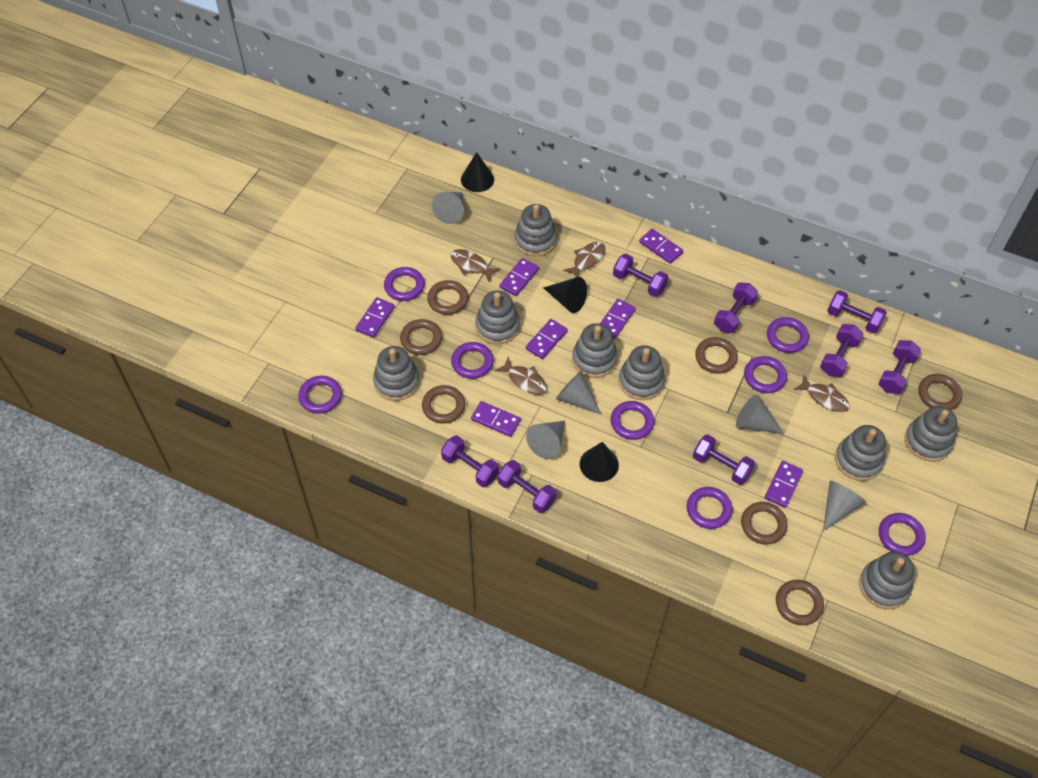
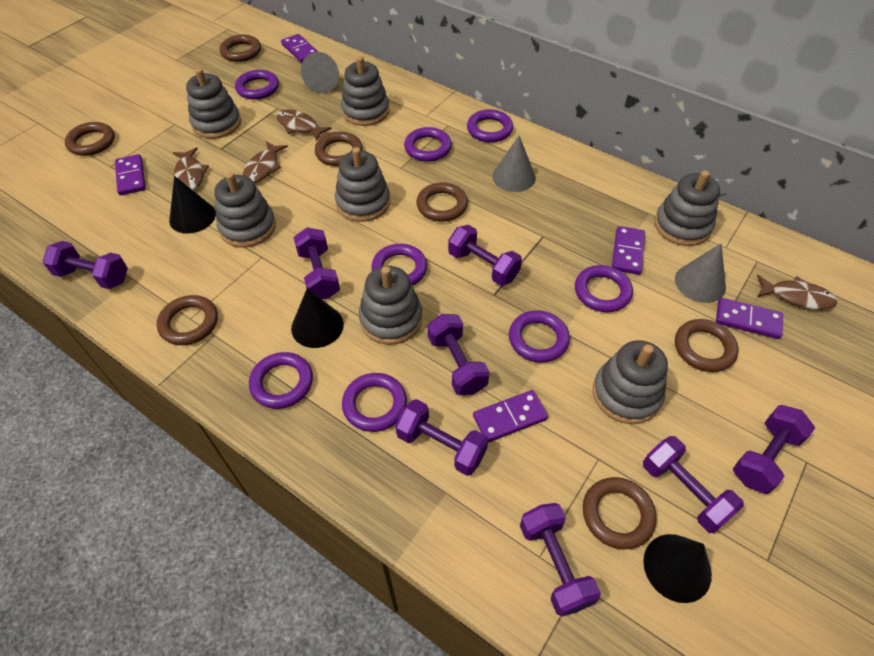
grey cone: 5 -> 3
grey stacking toy: 8 -> 7
purple domino: 7 -> 5

